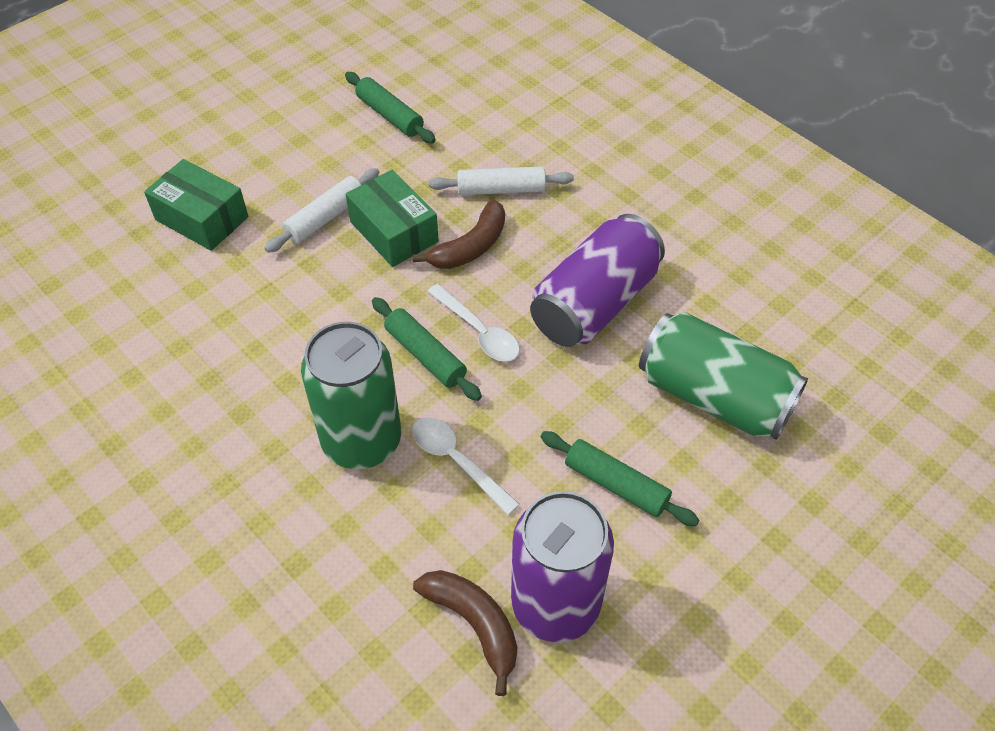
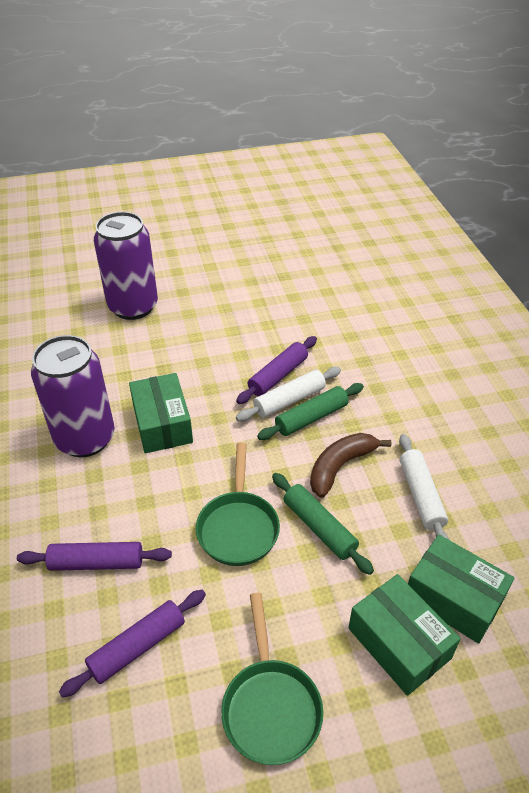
brown banana: 2 -> 1
green box: 2 -> 3
green can: 2 -> 0
green pan: 0 -> 2
green rolling pin: 3 -> 2
purple rolling pin: 0 -> 3
white spoon: 2 -> 0

